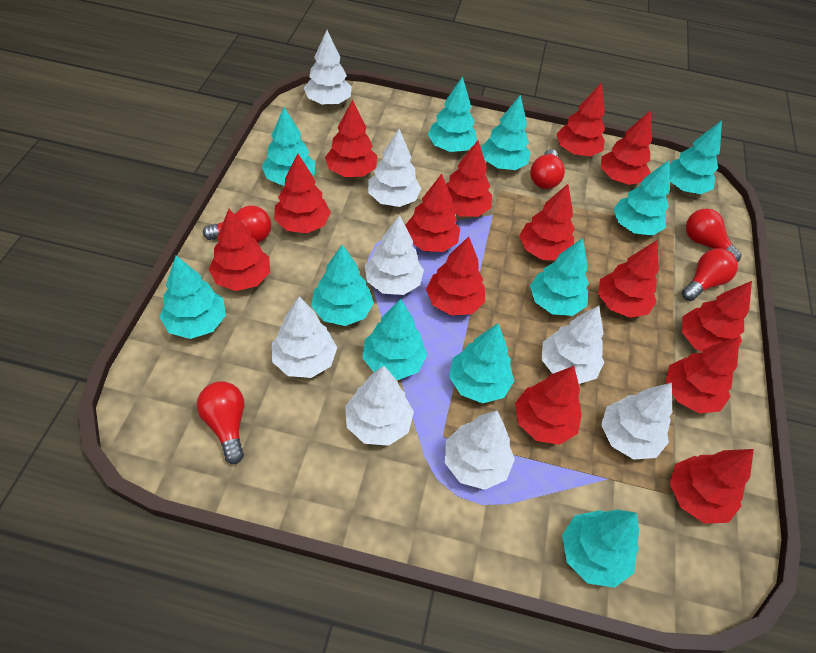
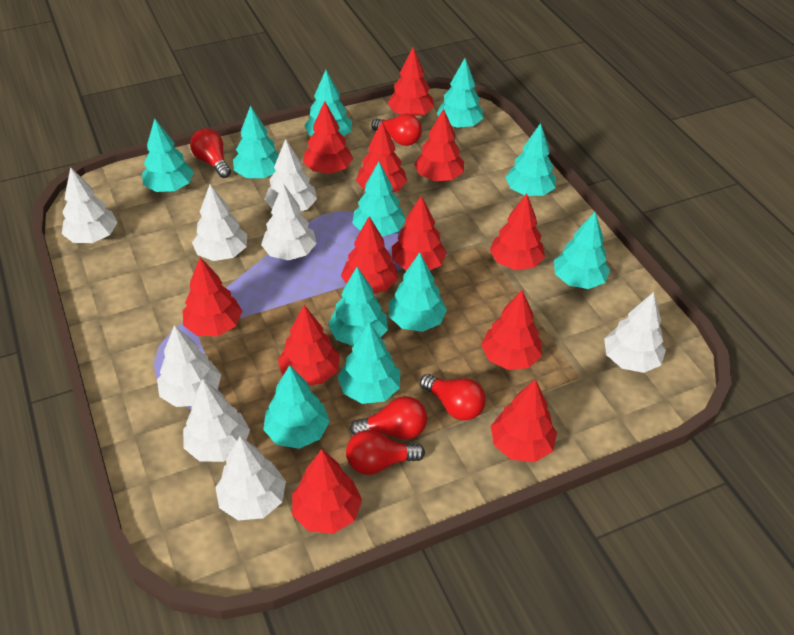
red tree: 14 -> 12

